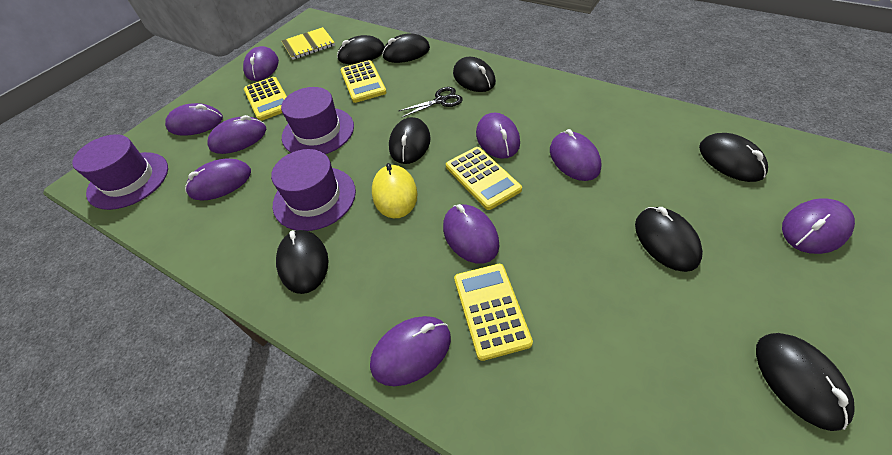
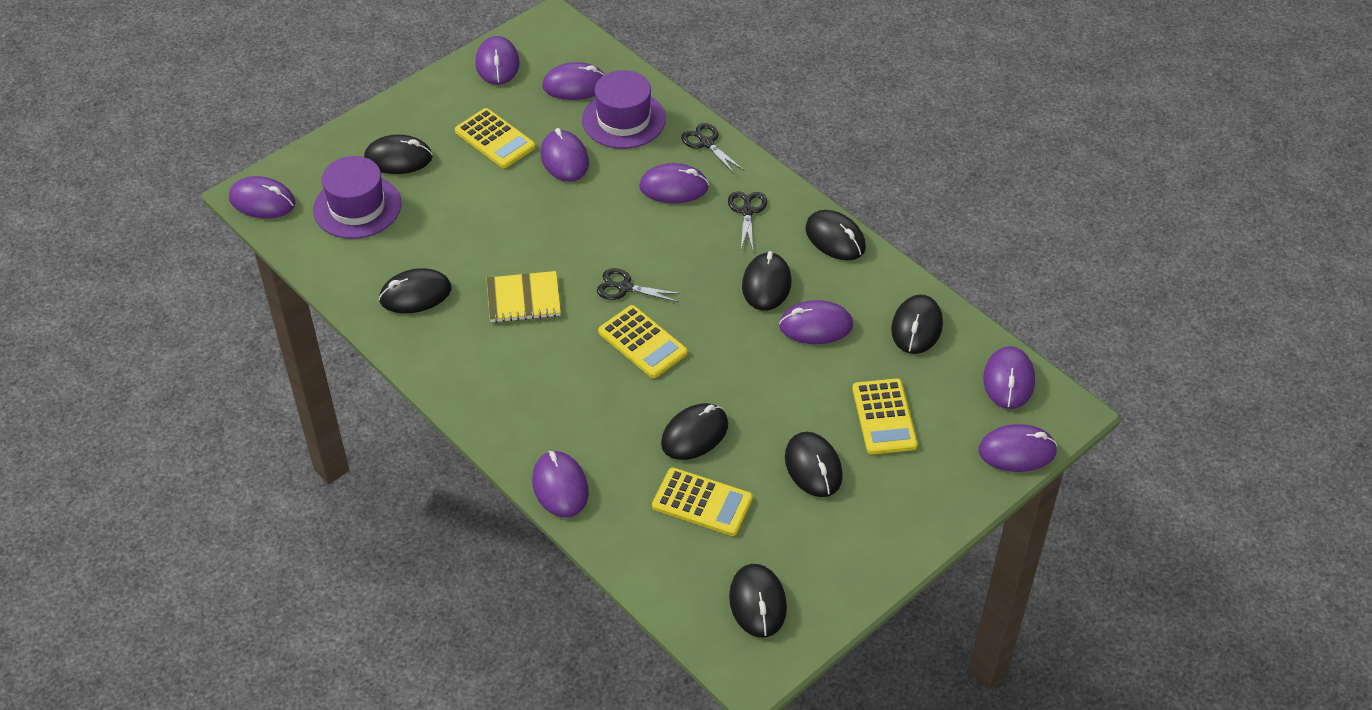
black scissors: 1 -> 3
purple hat: 3 -> 2
yellow mouse: 1 -> 0

